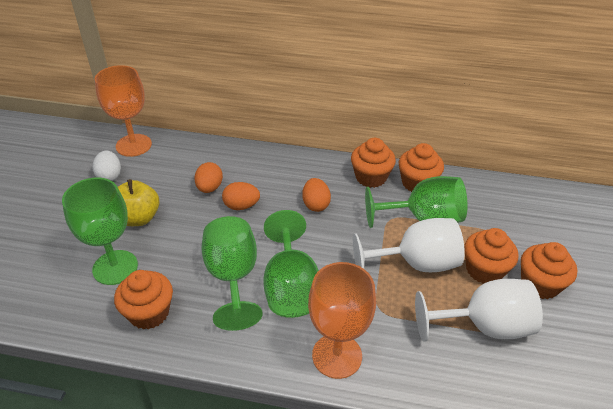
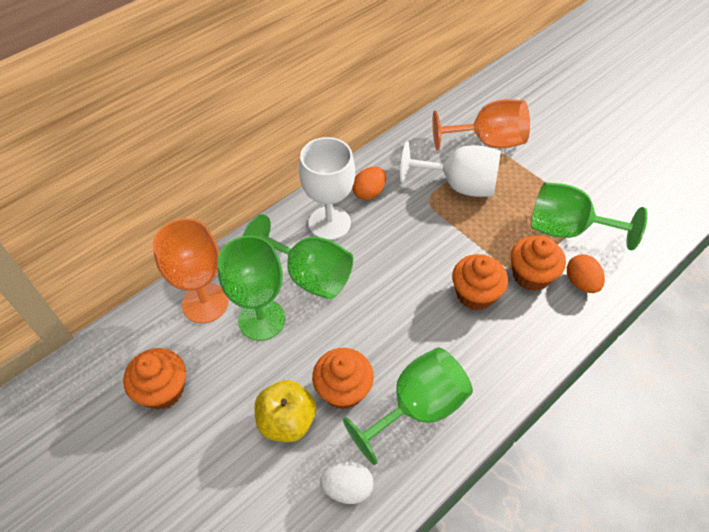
orange cupcake: 5 -> 4
orange egg: 3 -> 2

